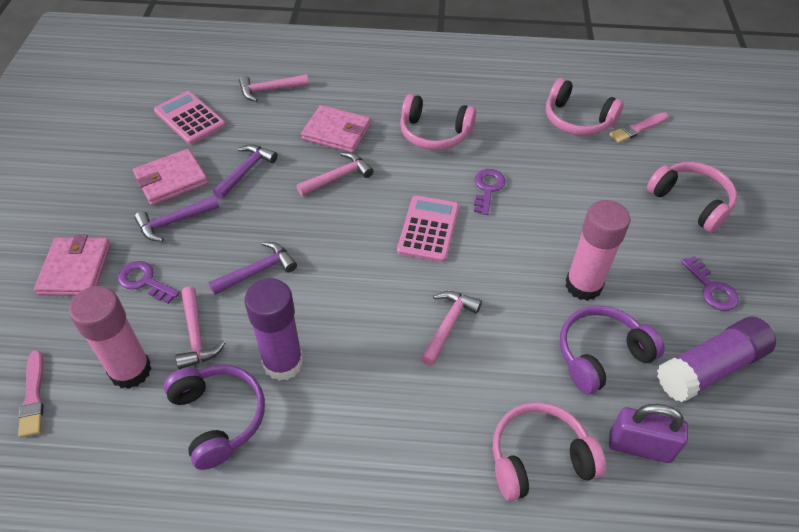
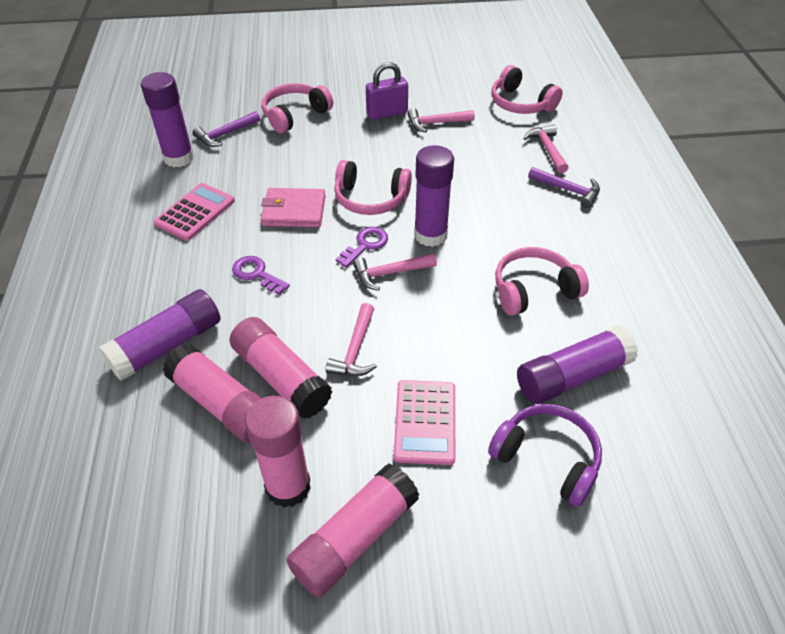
pink brush: 2 -> 0
pink glue stick: 2 -> 4
pink wallet: 3 -> 1
purple glue stick: 2 -> 4
purple hammer: 3 -> 2
purple headphones: 2 -> 1
purple key: 3 -> 2

